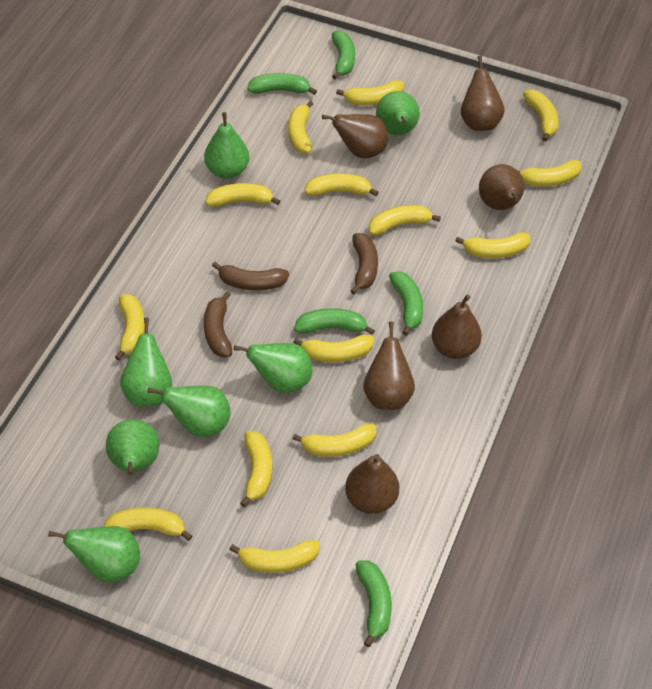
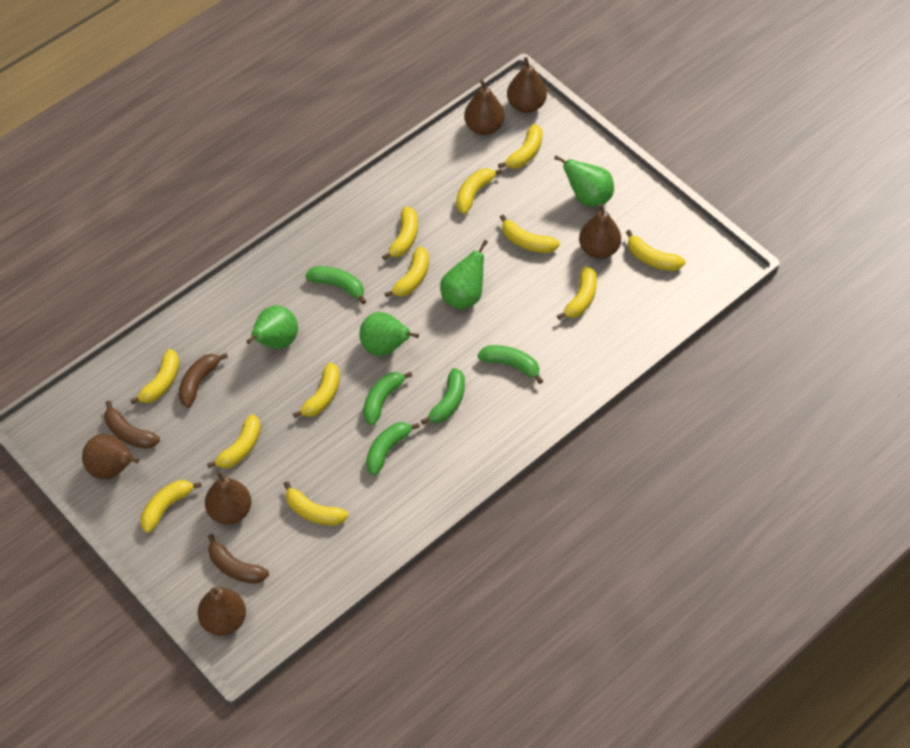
green pear: 7 -> 4
yellow banana: 14 -> 12

